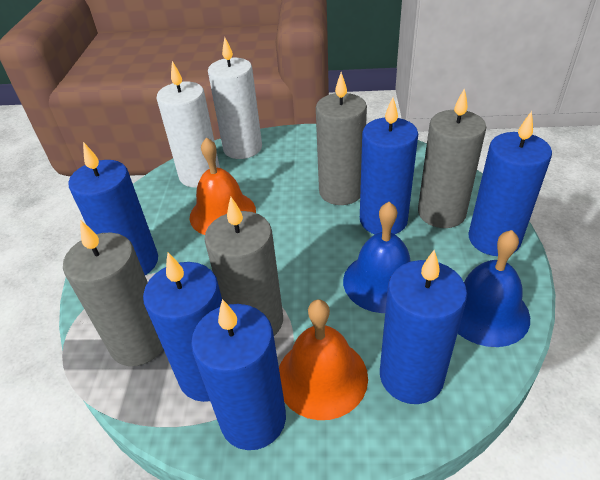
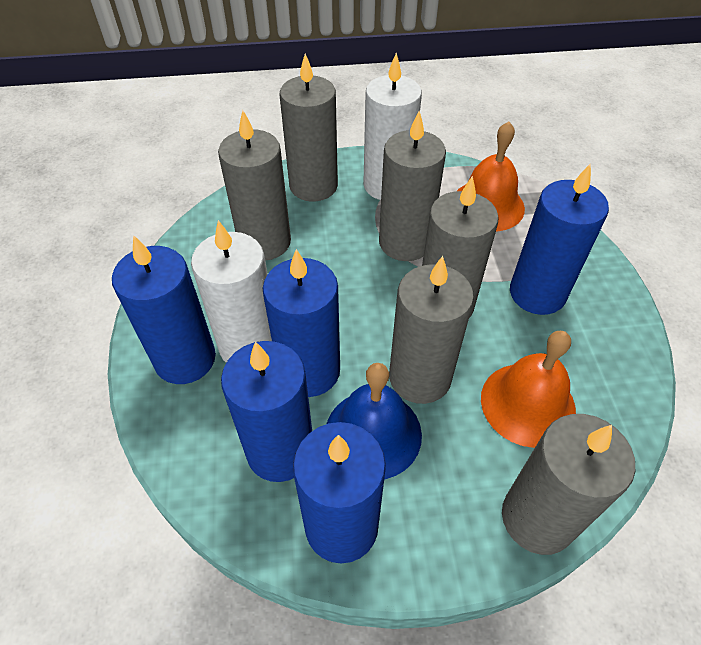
blue bell: 2 -> 1
blue candle: 6 -> 5
grey candle: 4 -> 6

